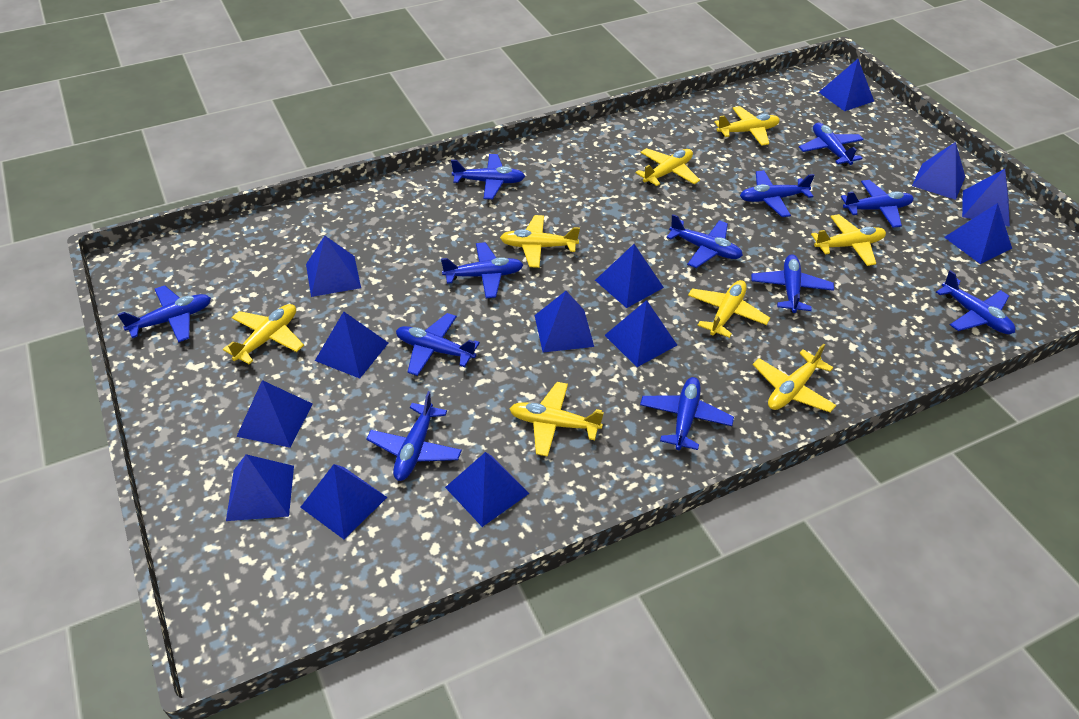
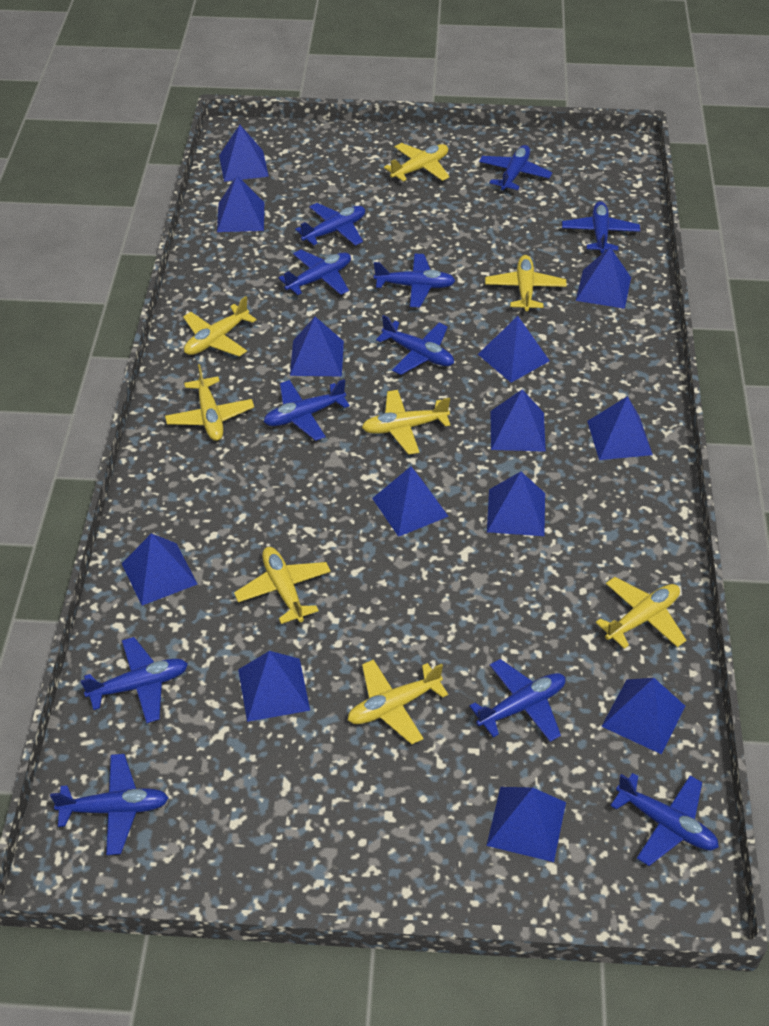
blue plane: 12 -> 11

